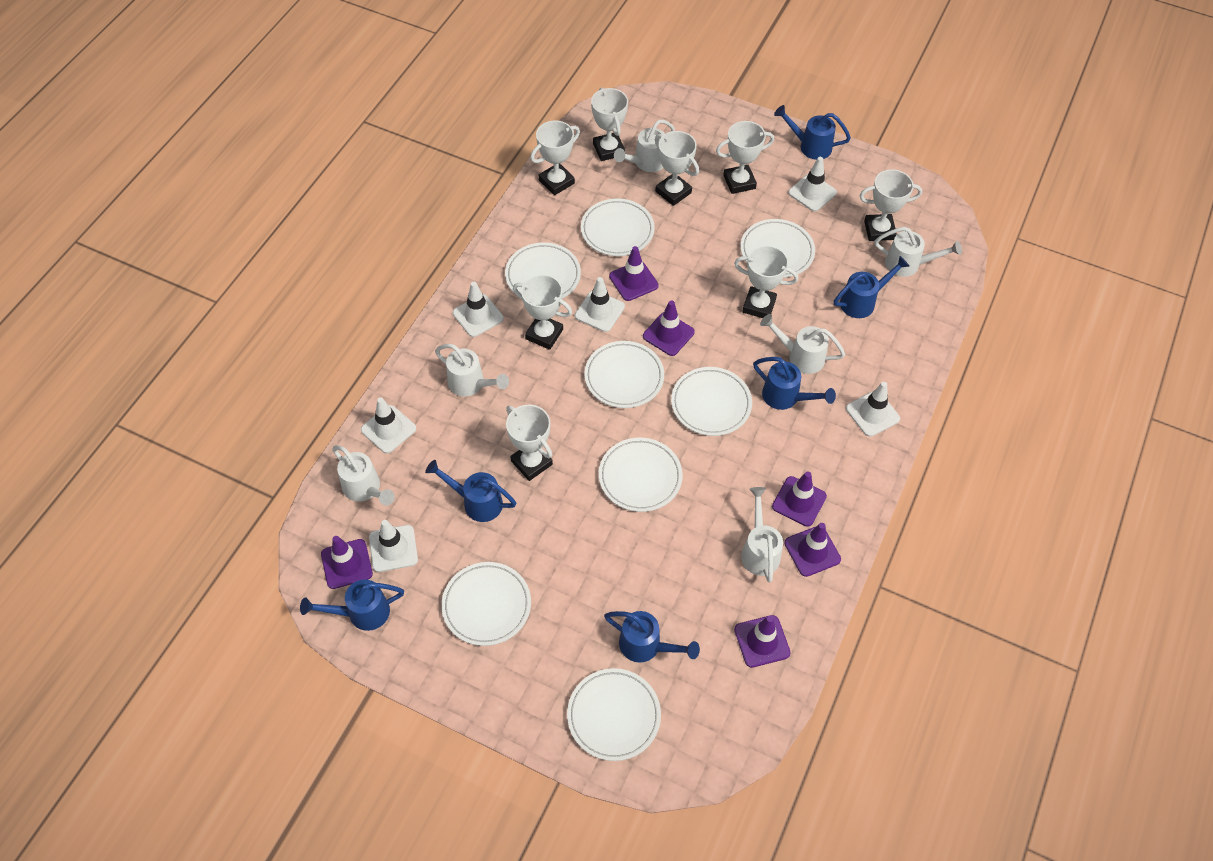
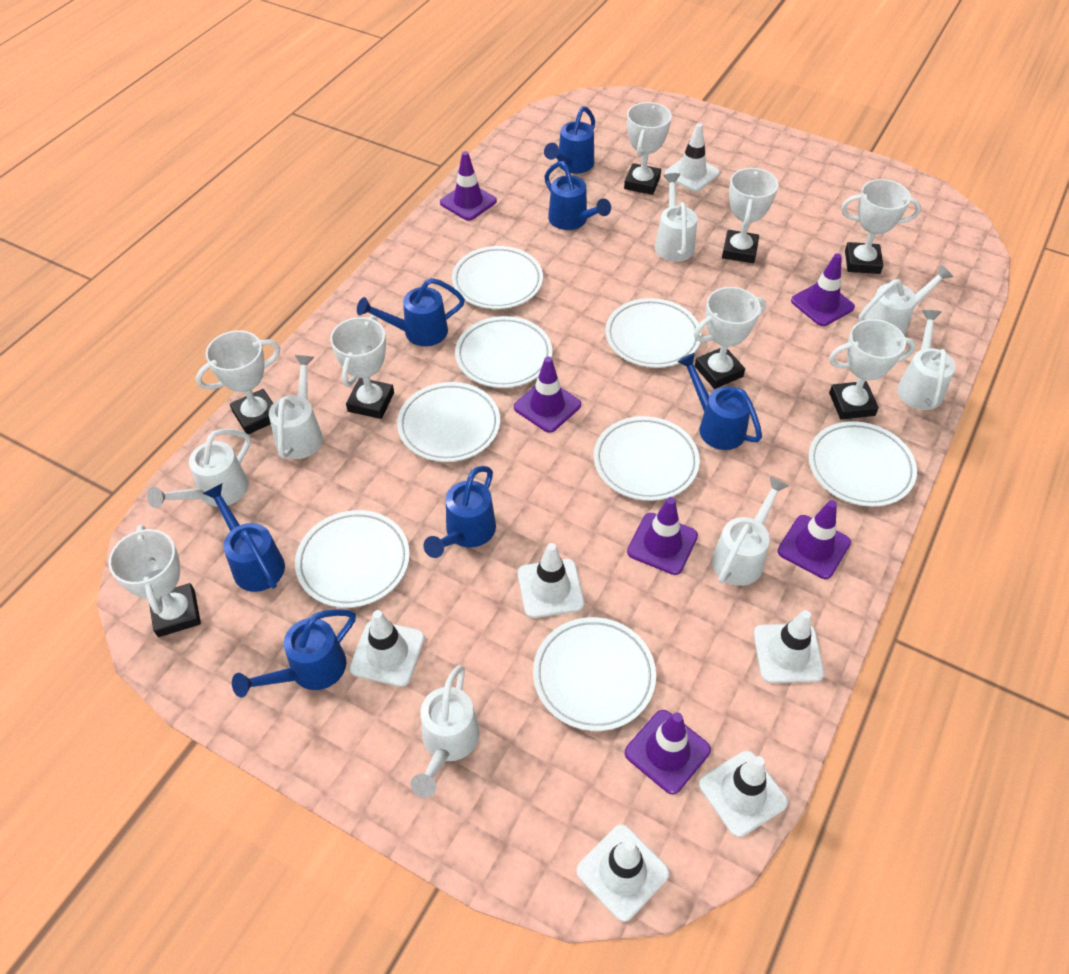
blue watering can: 6 -> 7
white watering can: 6 -> 7

